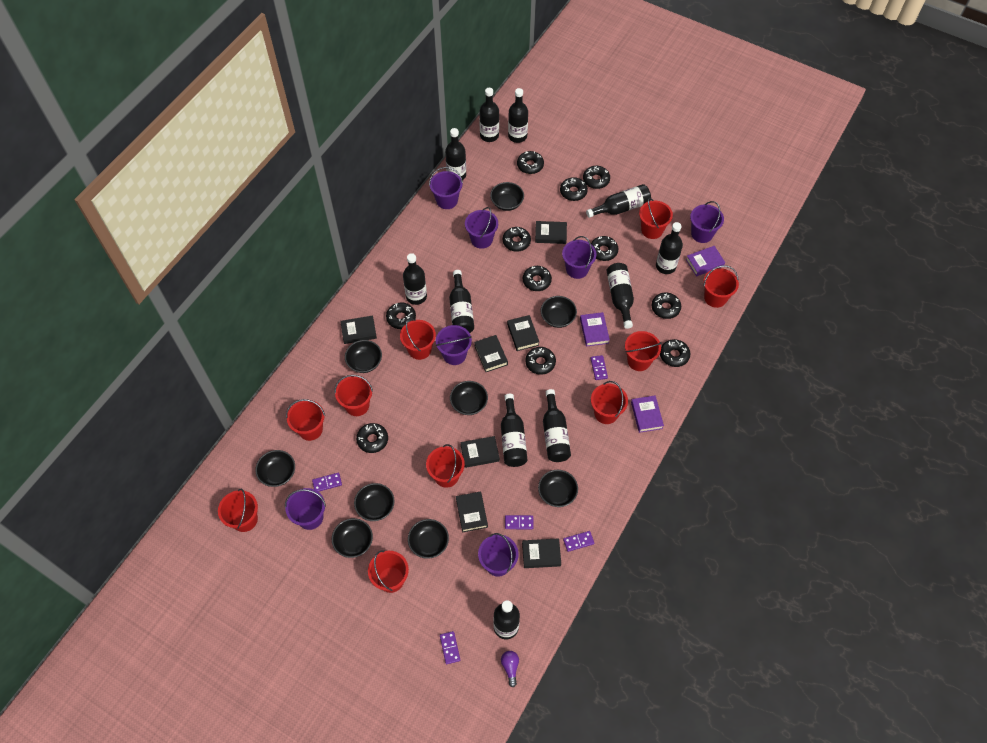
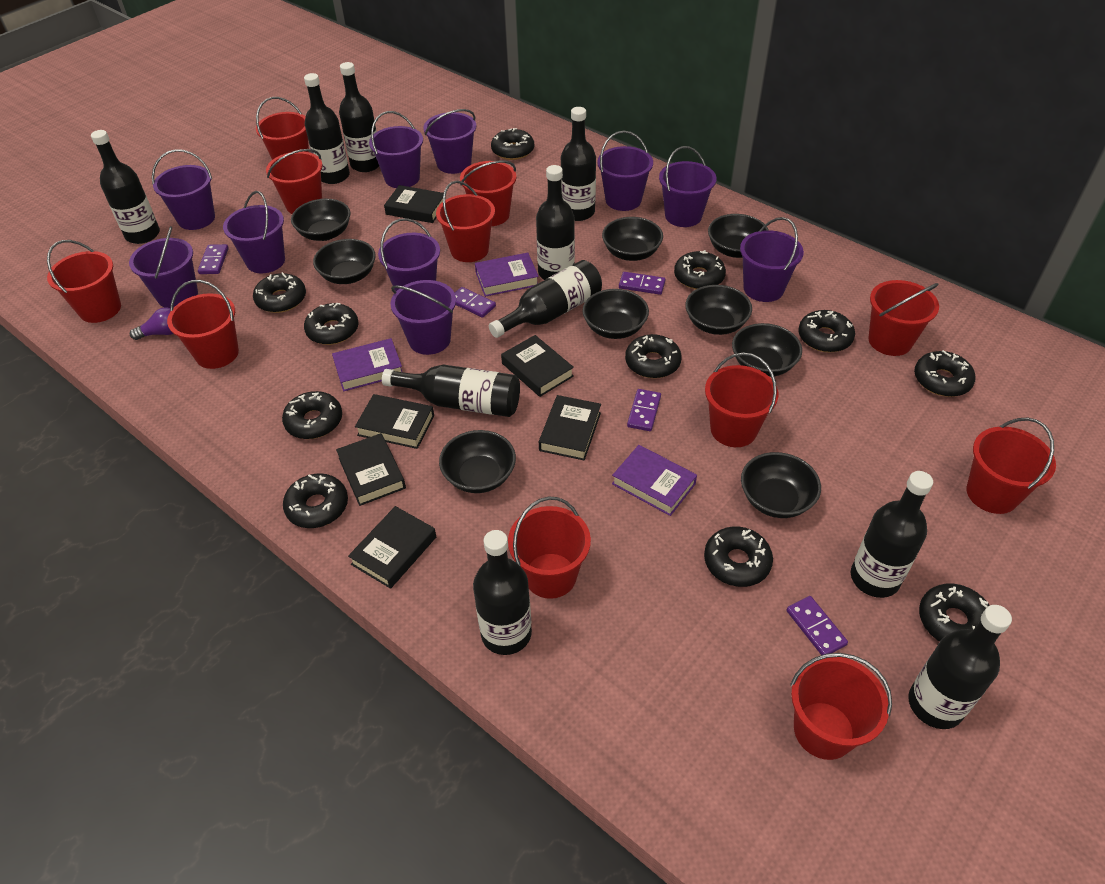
black book: 7 -> 6
black bottle: 11 -> 10
purple bucket: 7 -> 10
red bucket: 10 -> 11

